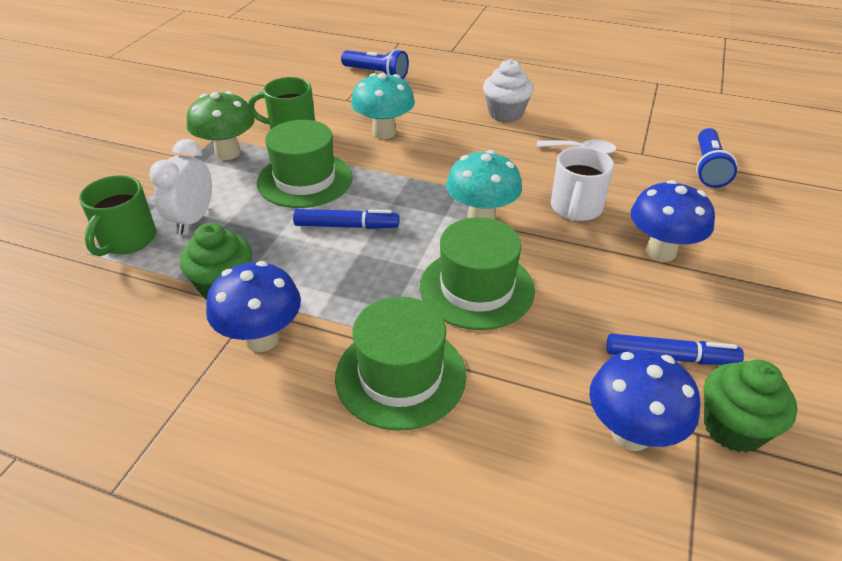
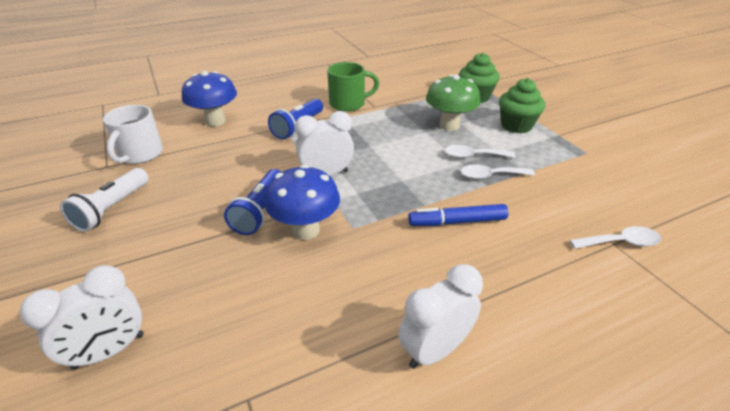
blue marker: 2 -> 1
blue mushroom: 3 -> 2
green hat: 3 -> 0
green mug: 2 -> 1
turquoise mushroom: 2 -> 0
white clock: 1 -> 3
white cupcake: 1 -> 0
white flashlight: 0 -> 1
white spoon: 1 -> 3

